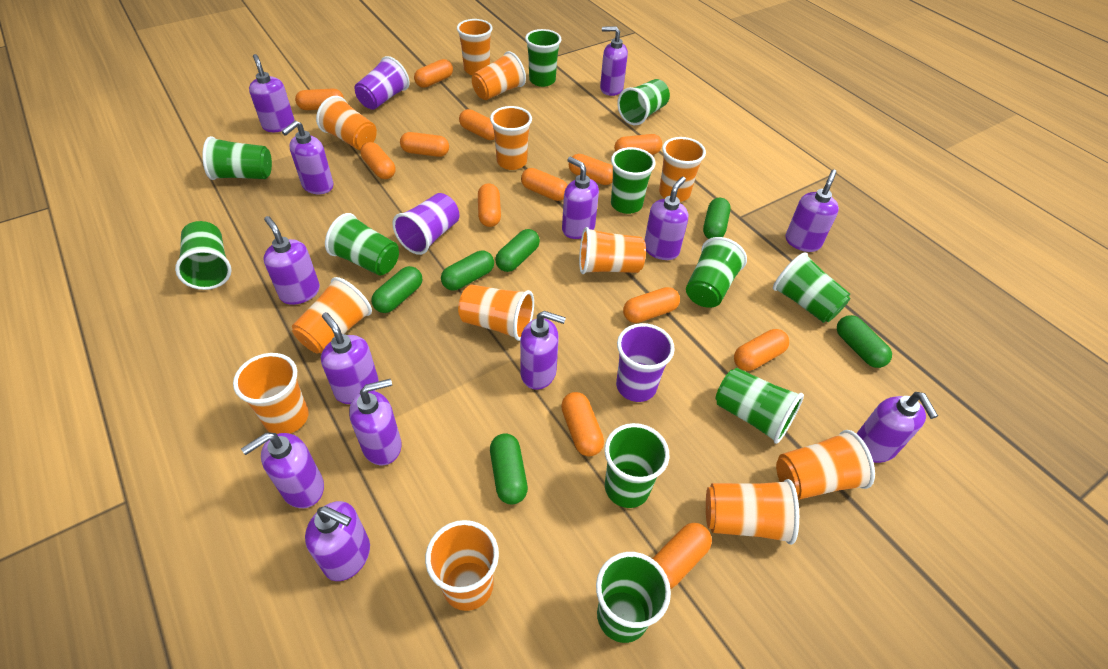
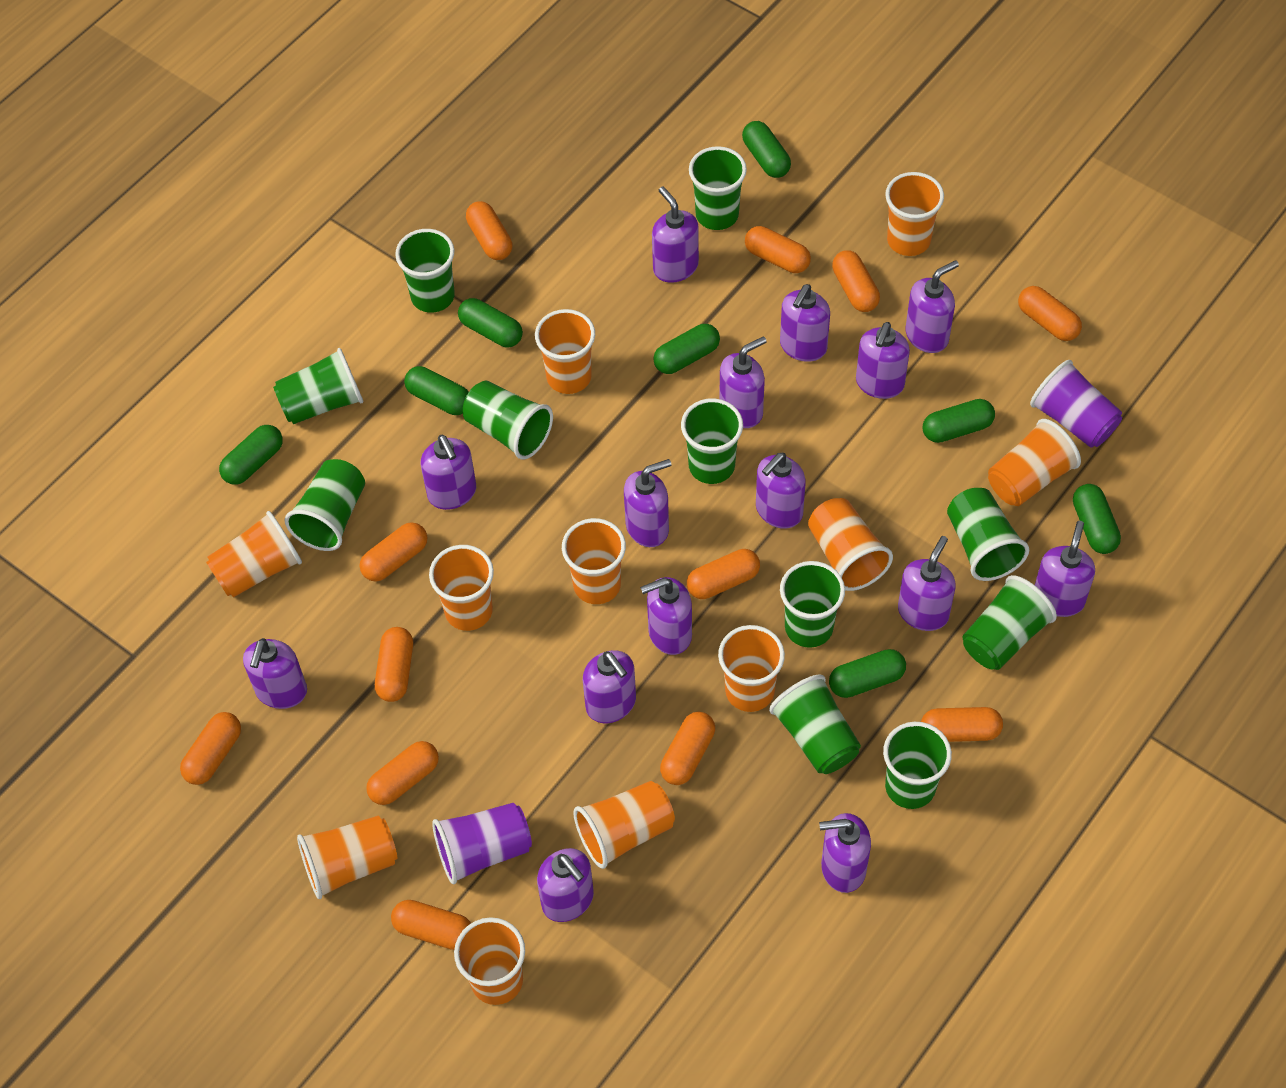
green capsule: 6 -> 8
orange capsule: 13 -> 12
orange cup: 12 -> 11
purple cup: 3 -> 2
purple soap dispenser: 13 -> 15

